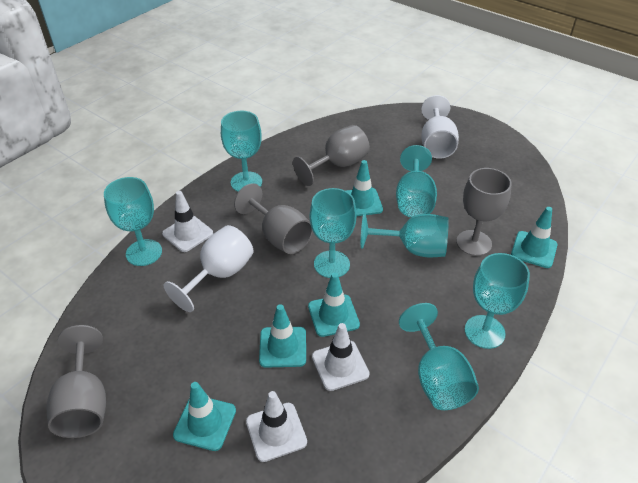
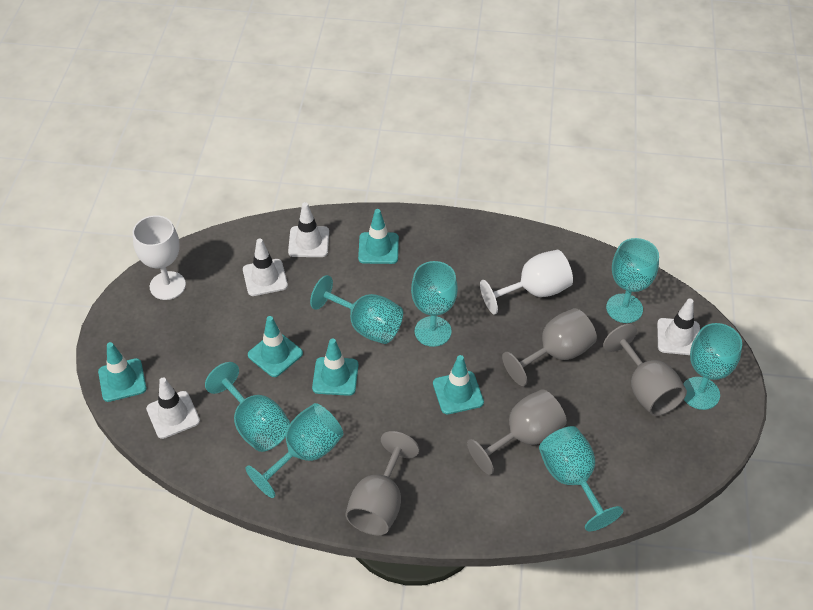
white traffic cone: 3 -> 4

